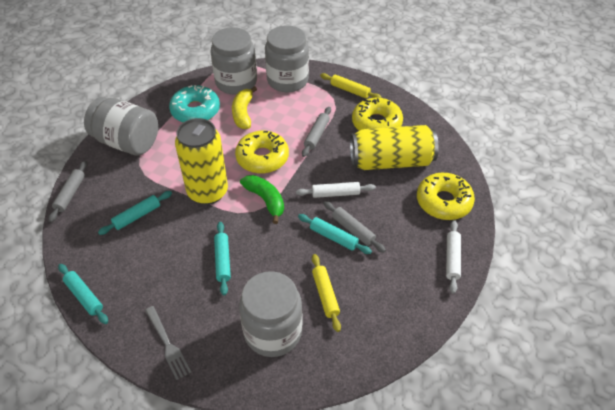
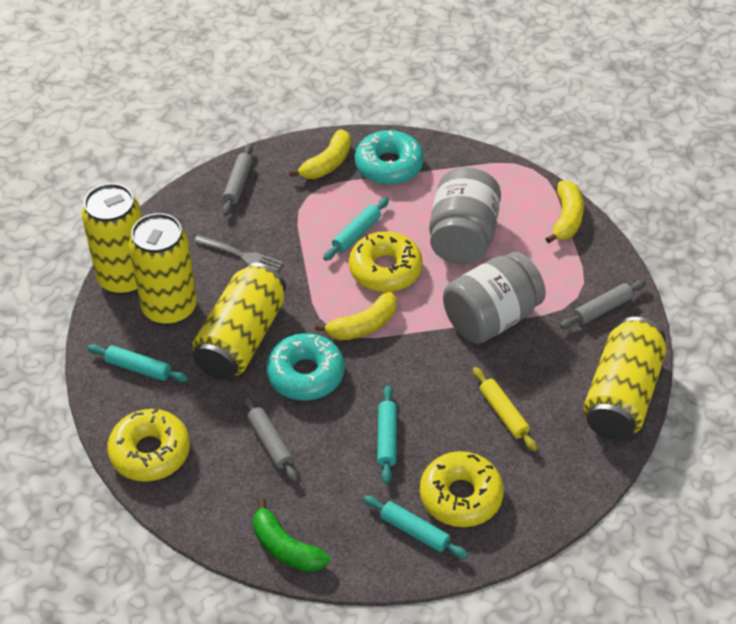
grey jar: 4 -> 2
turquoise donut: 1 -> 2
white rolling pin: 2 -> 0
yellow banana: 1 -> 3
yellow can: 2 -> 4
yellow rolling pin: 2 -> 1

